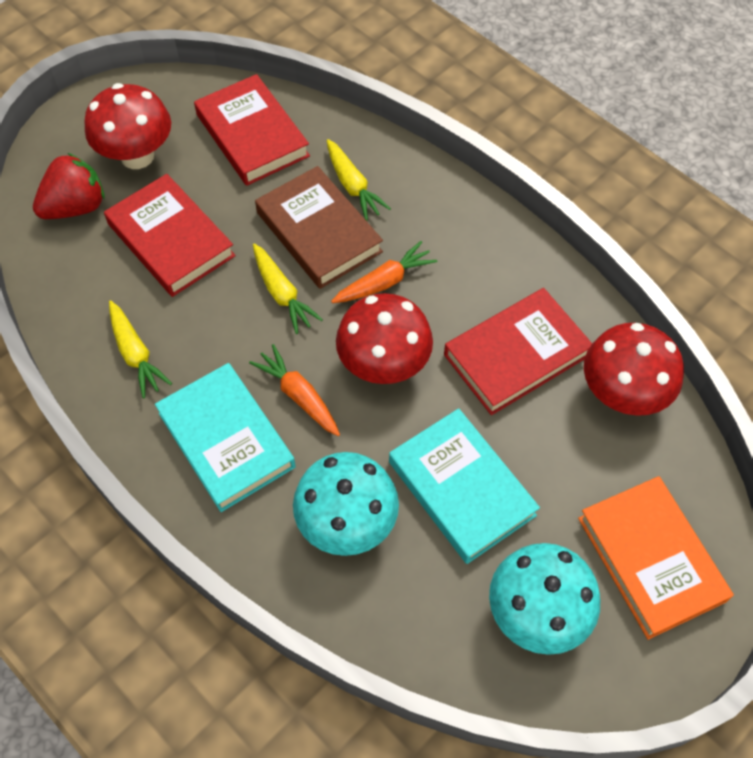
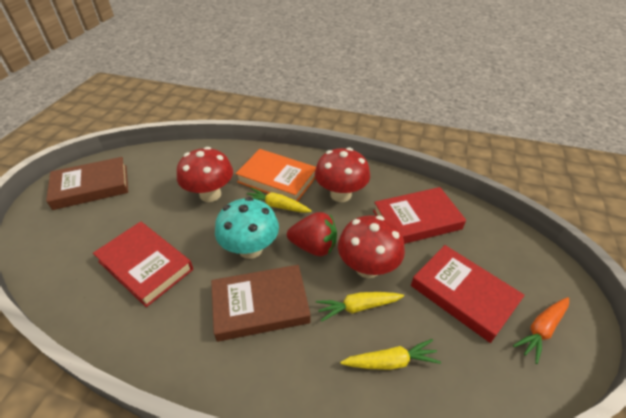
brown book: 1 -> 2
orange carrot: 2 -> 1
turquoise book: 2 -> 0
turquoise mushroom: 2 -> 1

